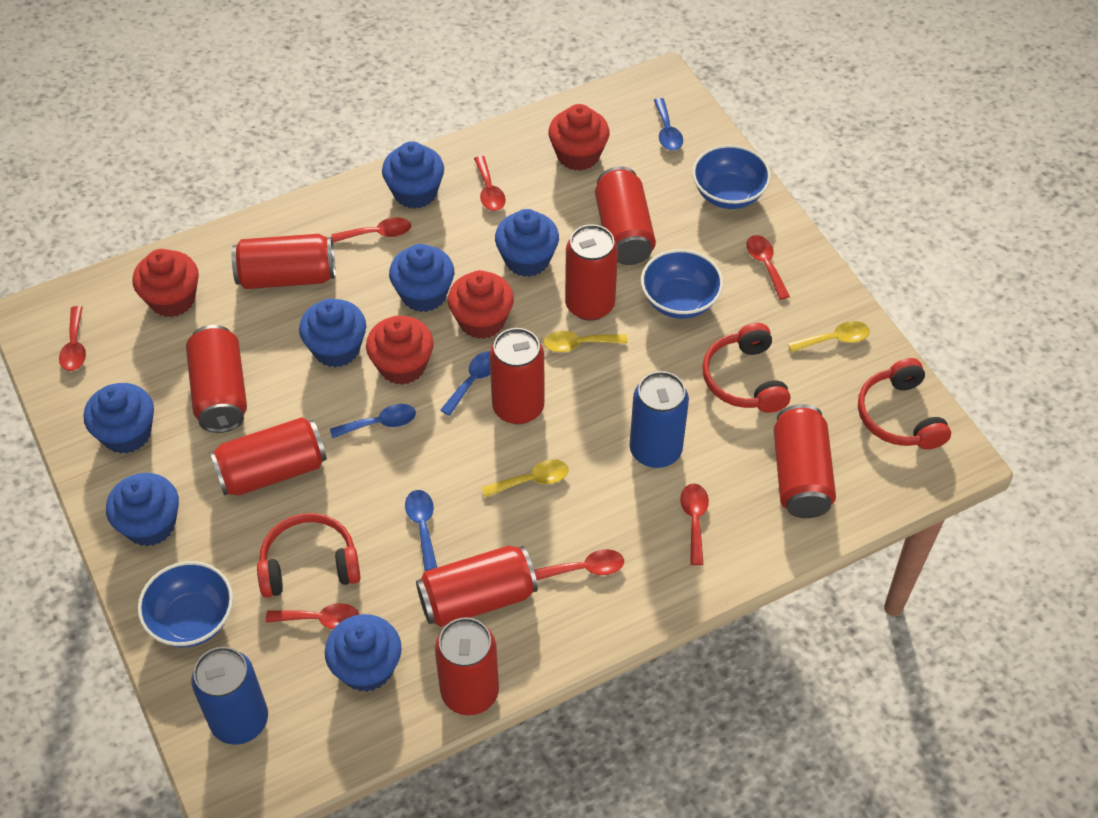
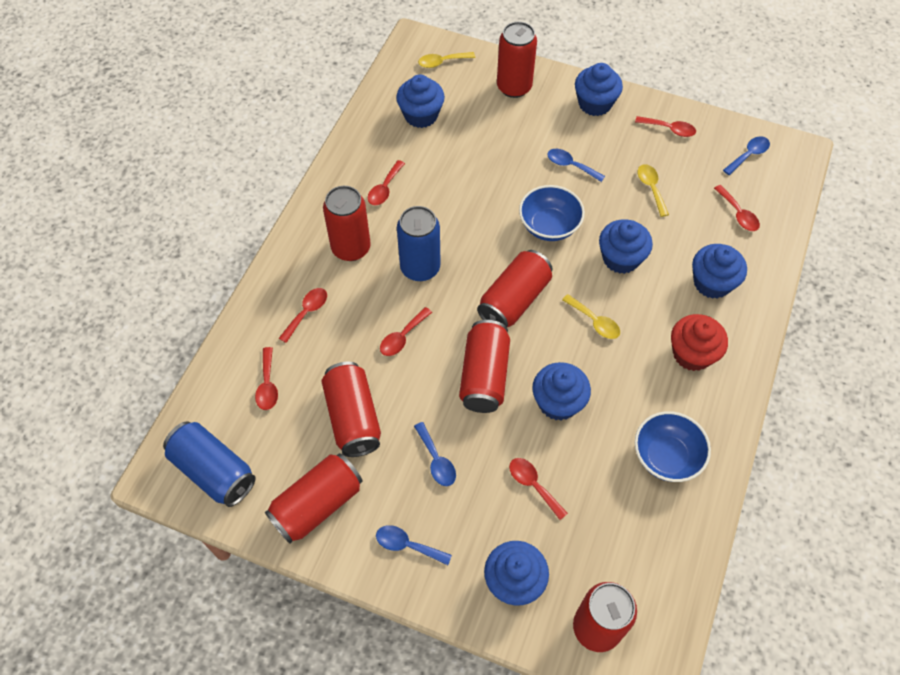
blue bowl: 3 -> 2
blue cupcake: 7 -> 6
red can: 9 -> 7
red cupcake: 4 -> 1
red headphones: 3 -> 0

